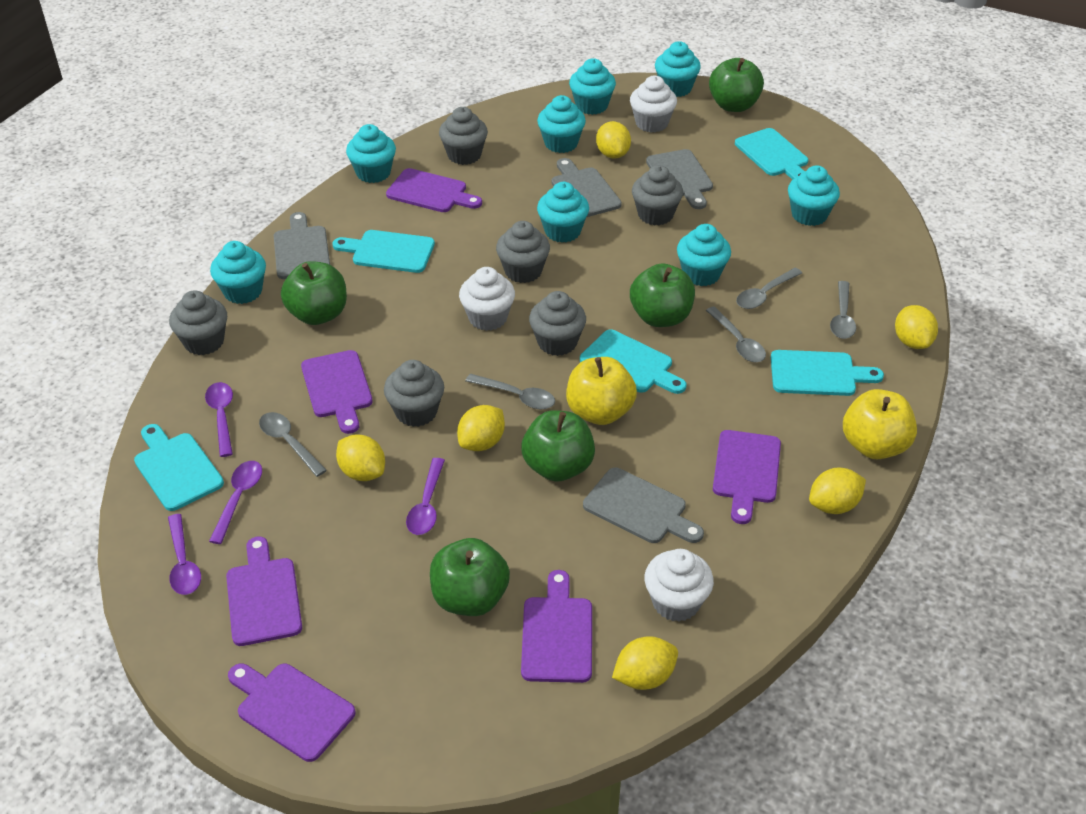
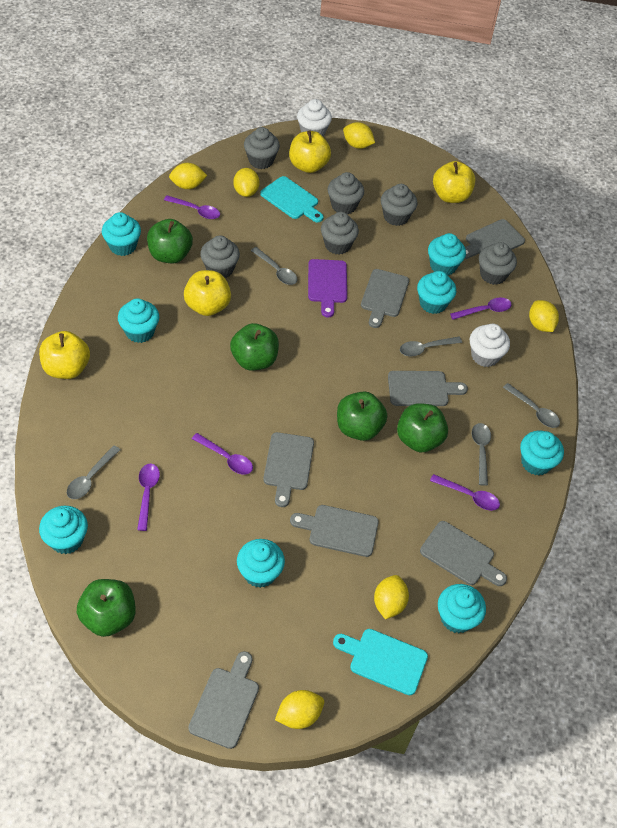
grey cutting board: 4 -> 7
purple cutting board: 6 -> 1
purple spoon: 4 -> 5
turquoise cutting board: 5 -> 2
white cupcake: 3 -> 2
yellow apple: 2 -> 4

